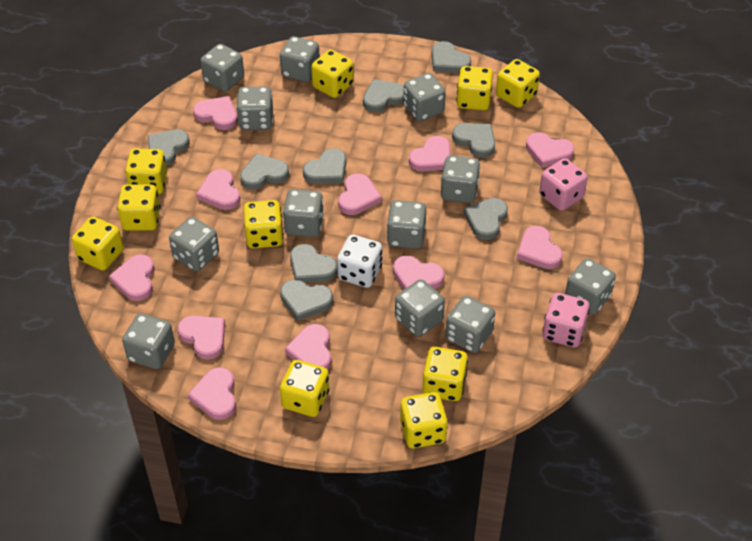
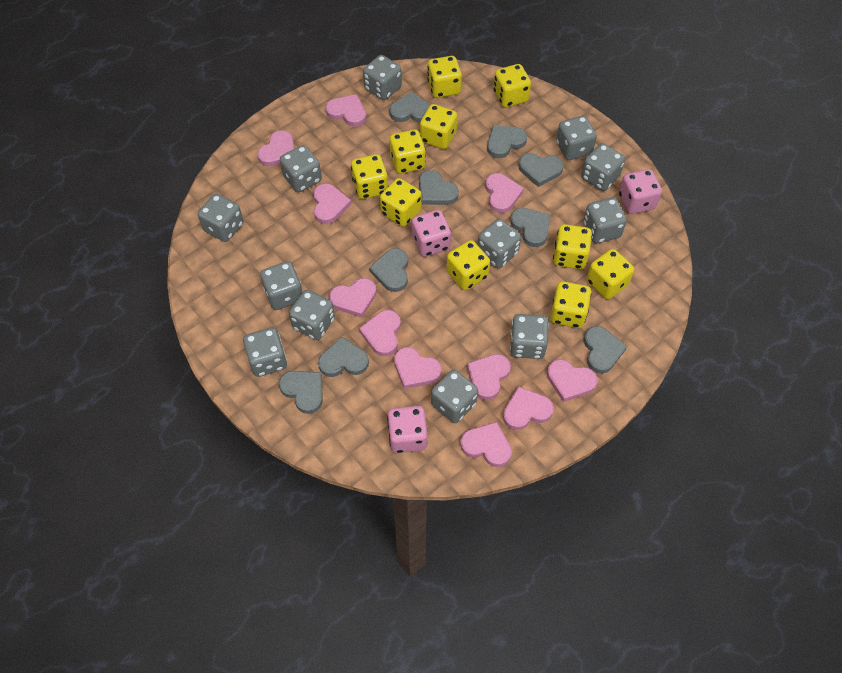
pink dice: 2 -> 3
white dice: 1 -> 0

